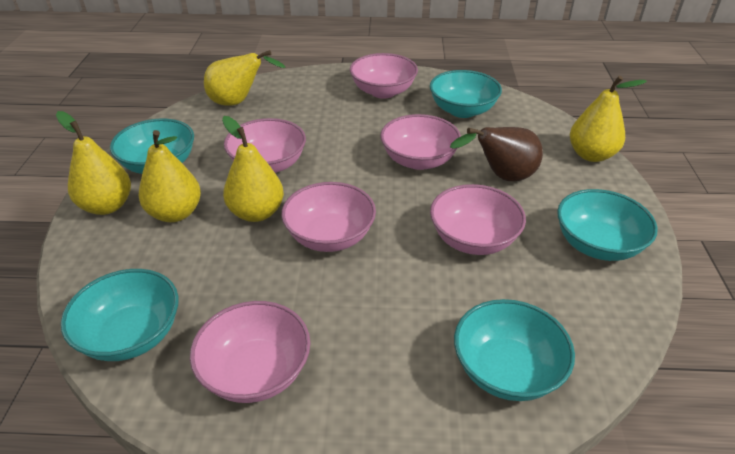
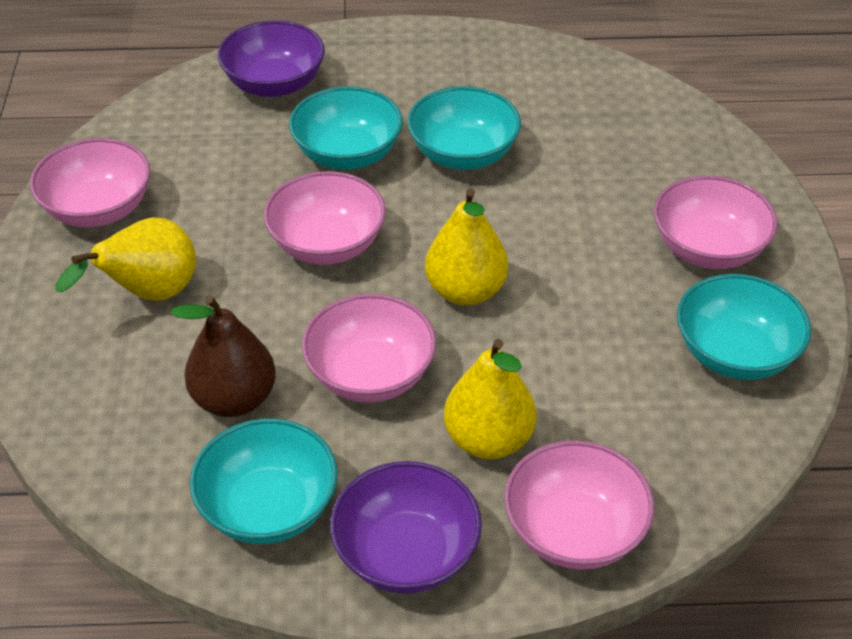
pink bowl: 6 -> 5
purple bowl: 0 -> 2
turquoise bowl: 5 -> 4
yellow pear: 5 -> 3

